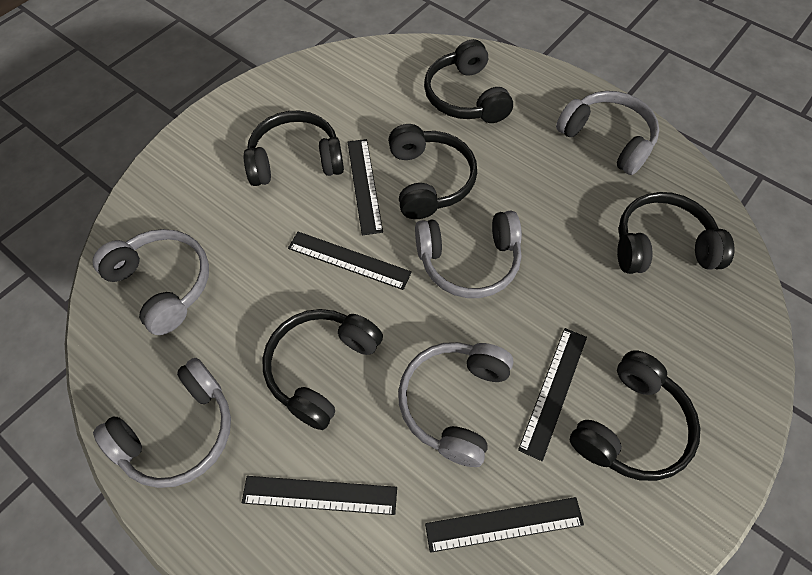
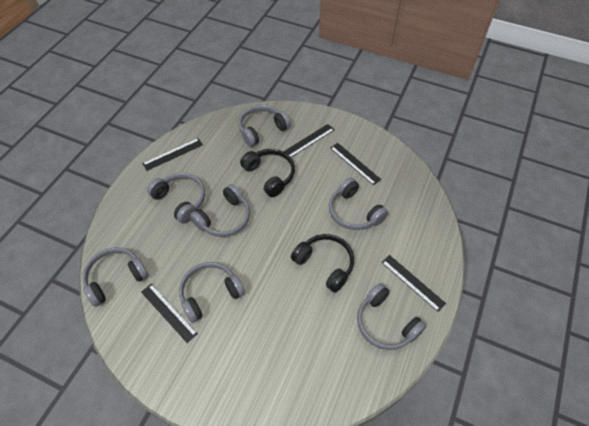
black headphones: 6 -> 2
grey headphones: 5 -> 7

